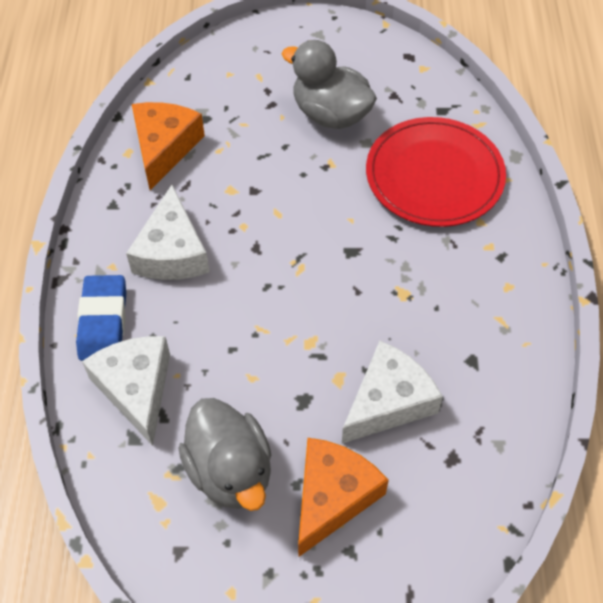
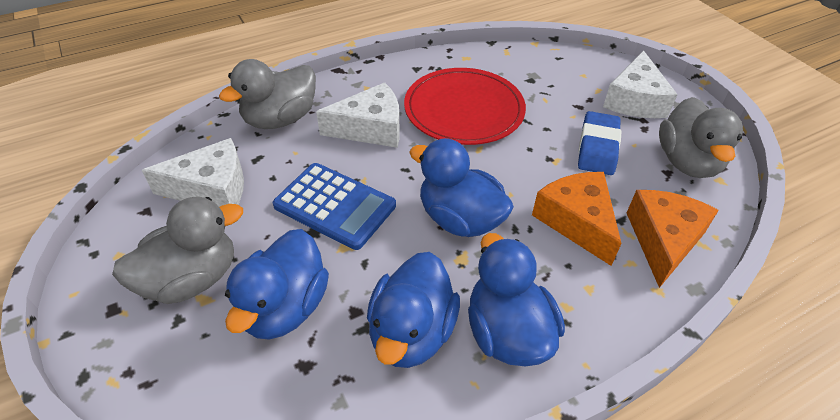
blue calculator: 0 -> 1
blue duck: 0 -> 4
grey duck: 2 -> 3

